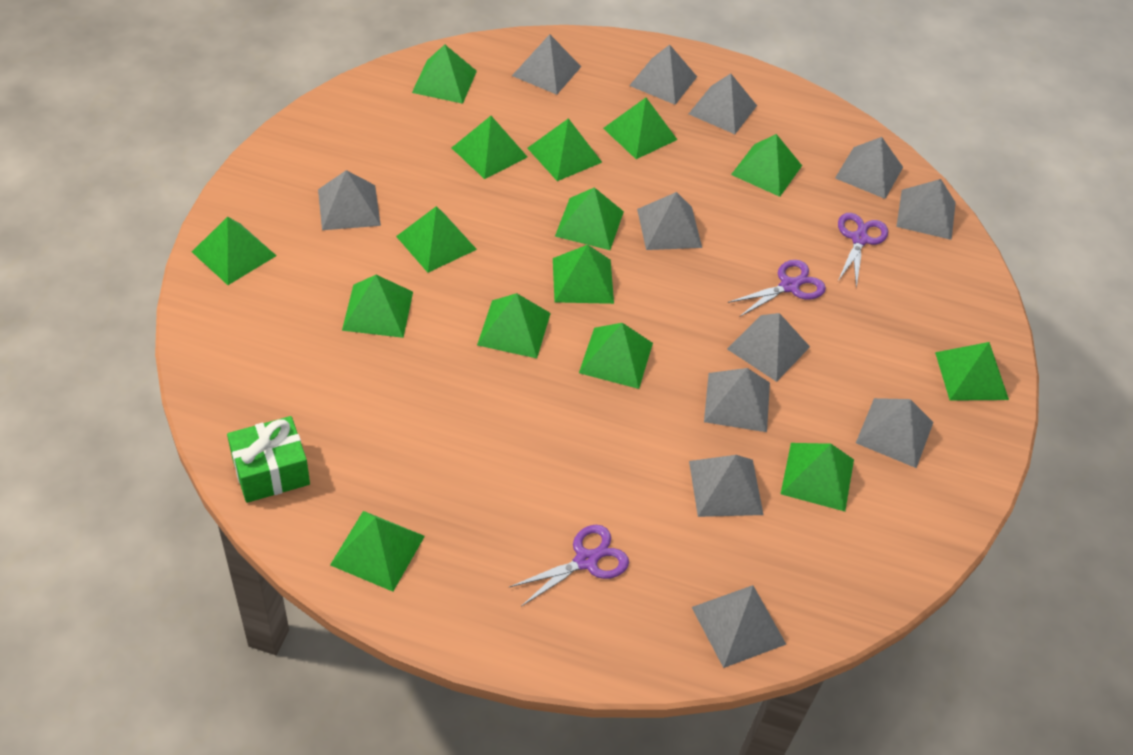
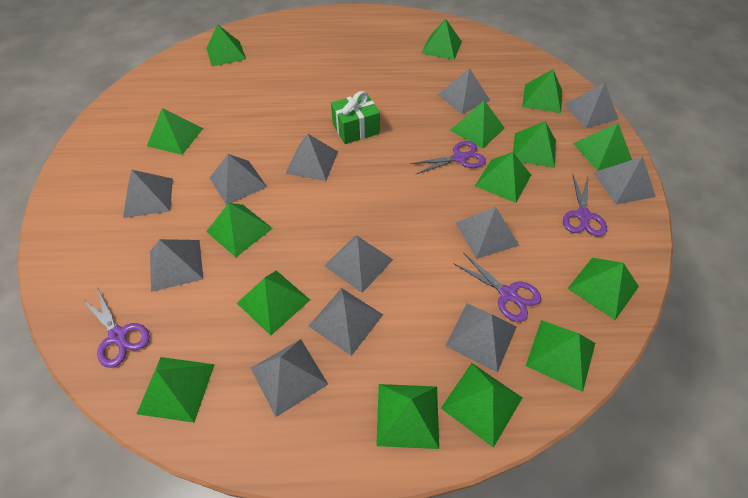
purple scissors: 3 -> 4

